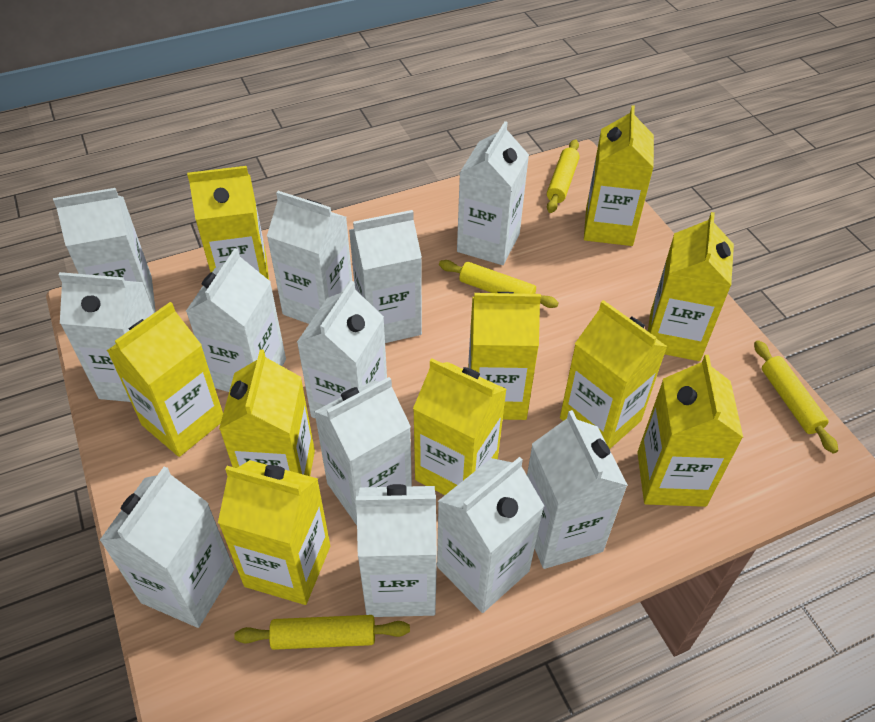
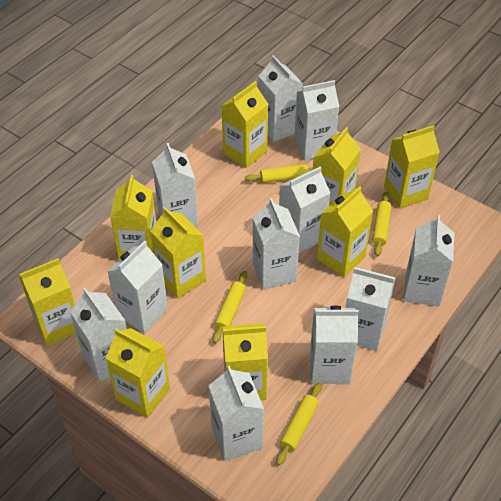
white carton: 12 -> 11
yellow carton: 10 -> 9

